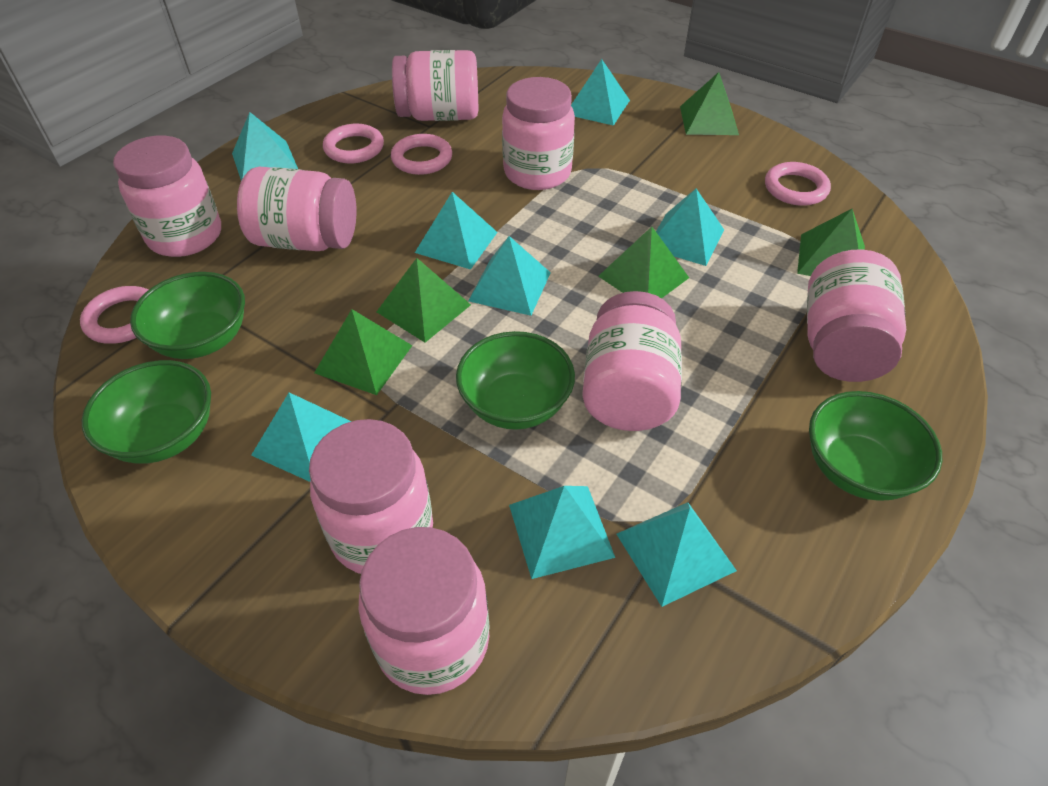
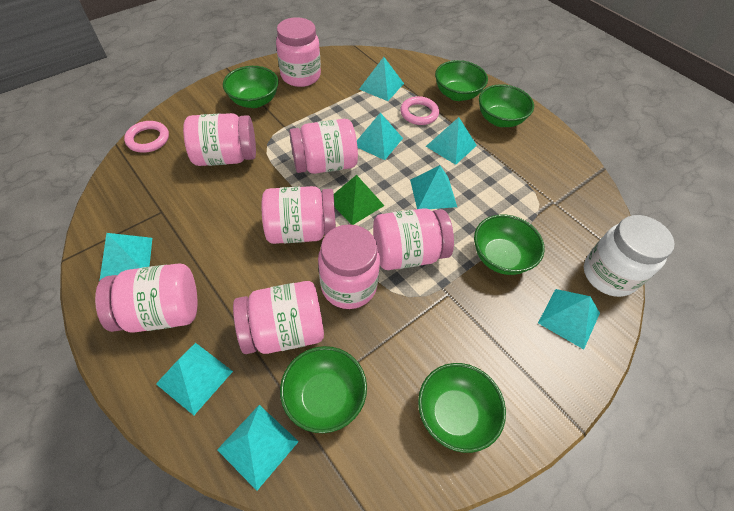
green bowl: 4 -> 6
green pyramid: 5 -> 1
pink ring: 4 -> 2
white jar: 0 -> 1

